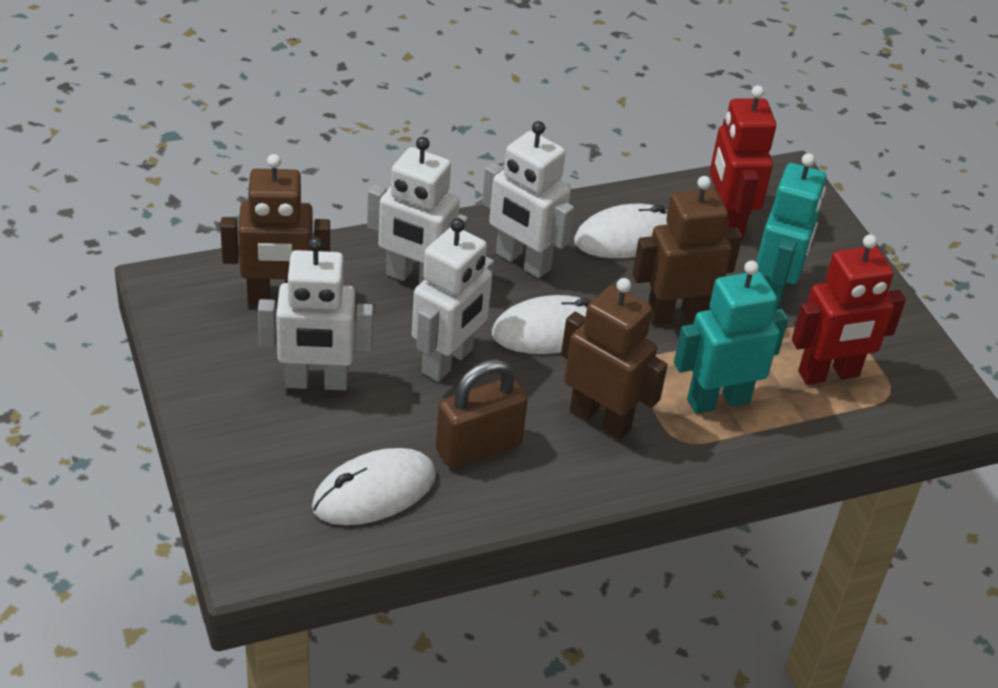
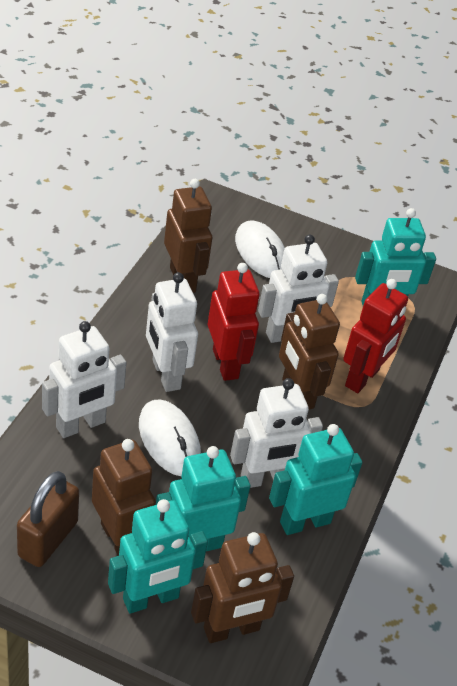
brown robot: 3 -> 4
turquoise robot: 2 -> 4
white mouse: 3 -> 2

